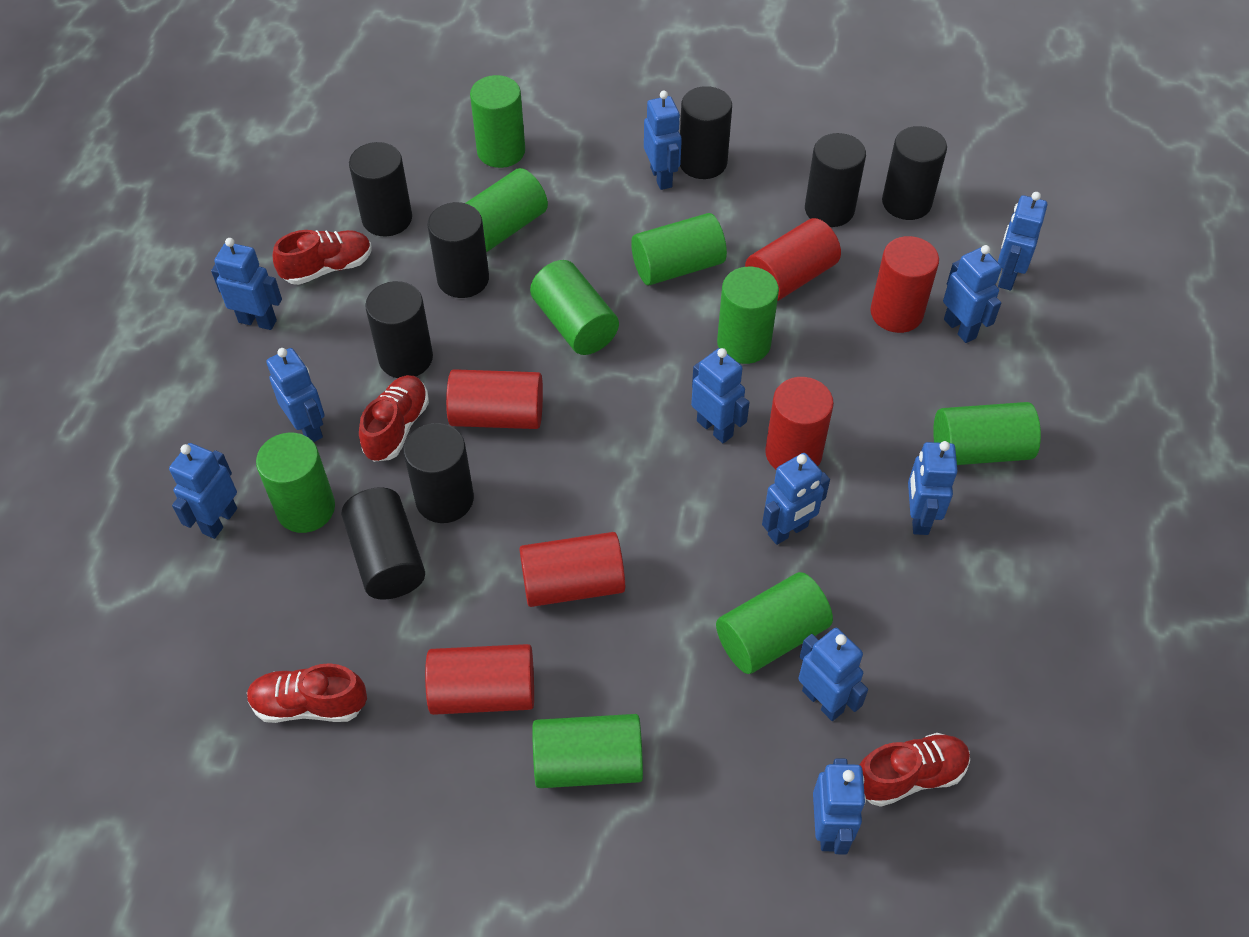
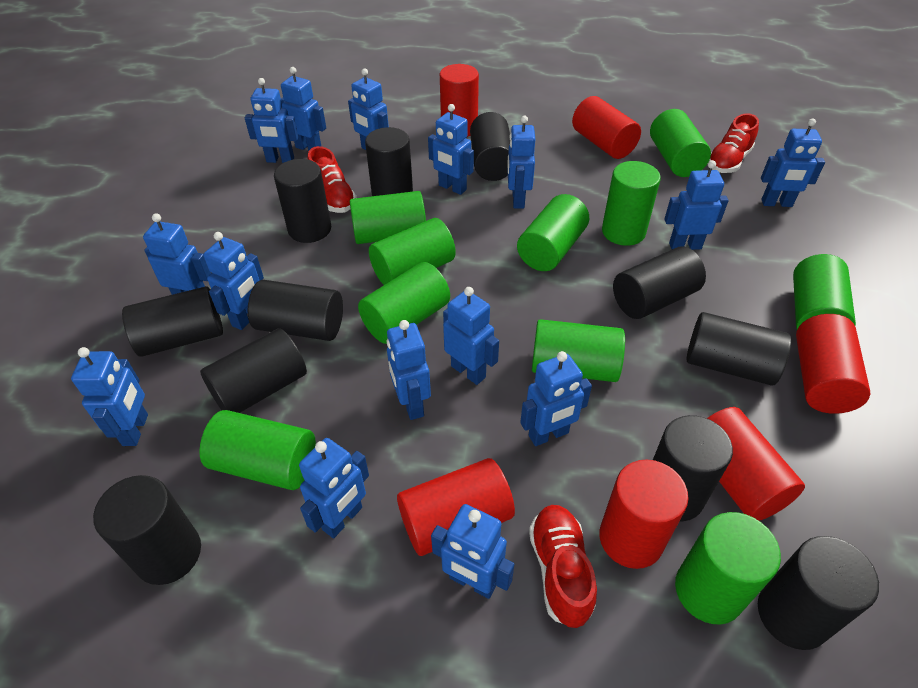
black cylinder: 8 -> 11
blue robot: 11 -> 15
green cylinder: 9 -> 10
red shoe: 4 -> 3

